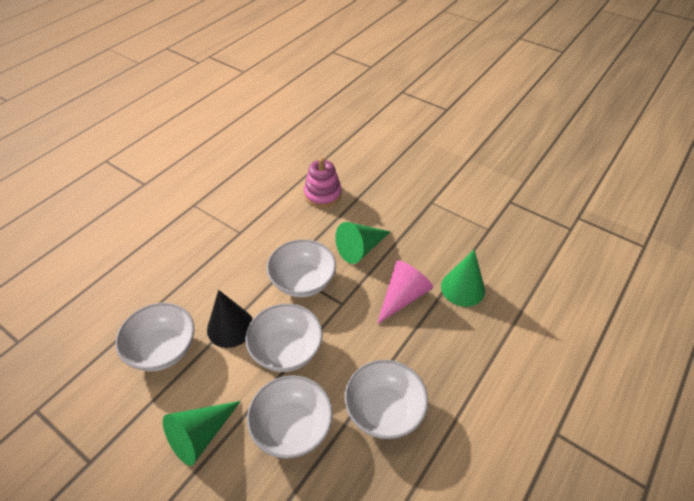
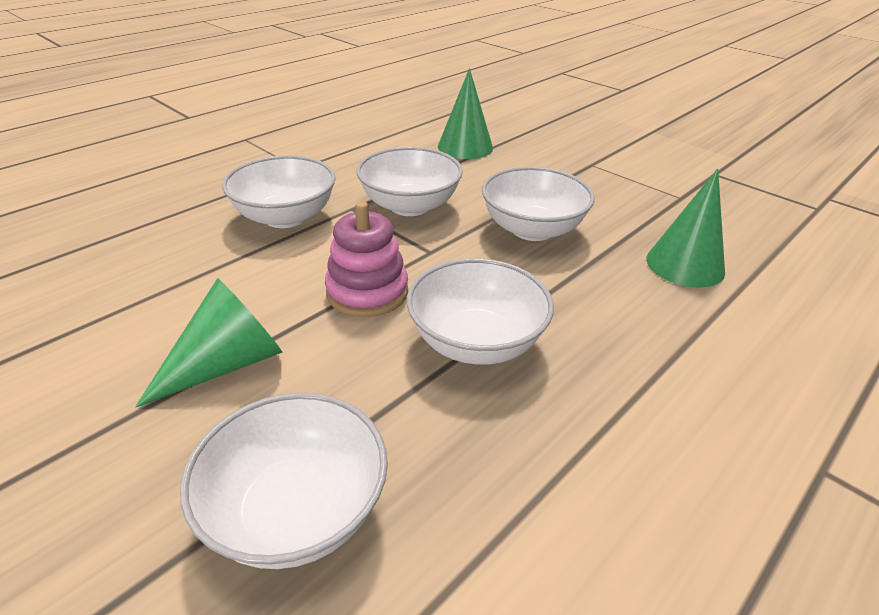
black cone: 1 -> 0
pink cone: 1 -> 0

